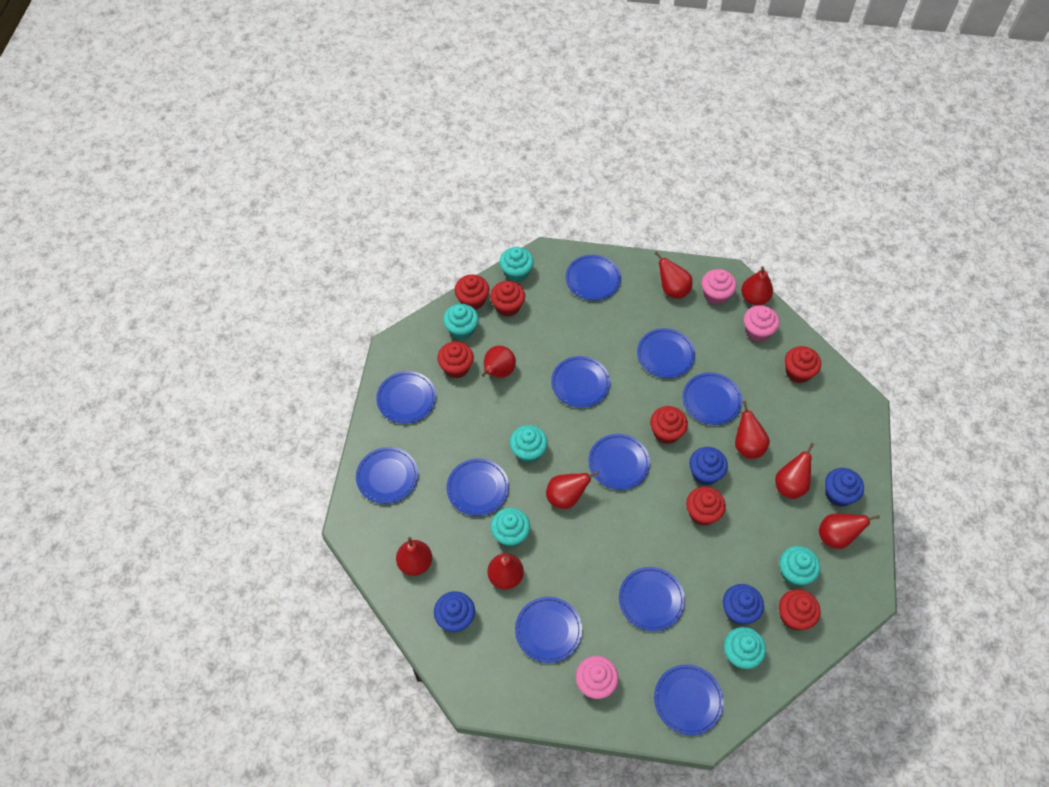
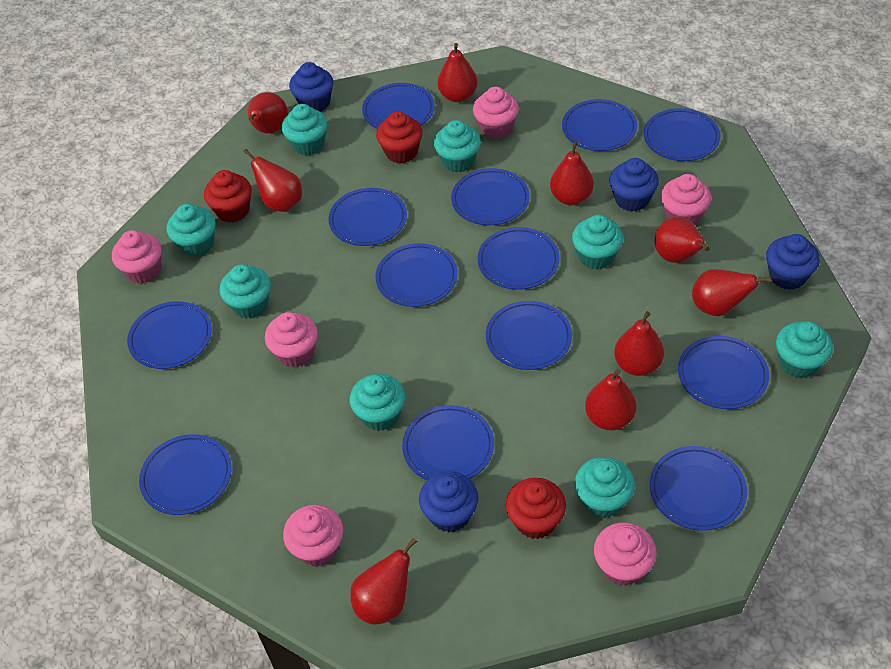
blue plate: 11 -> 13
pink cupcake: 3 -> 6
red cupcake: 7 -> 3
turquoise cupcake: 6 -> 8

